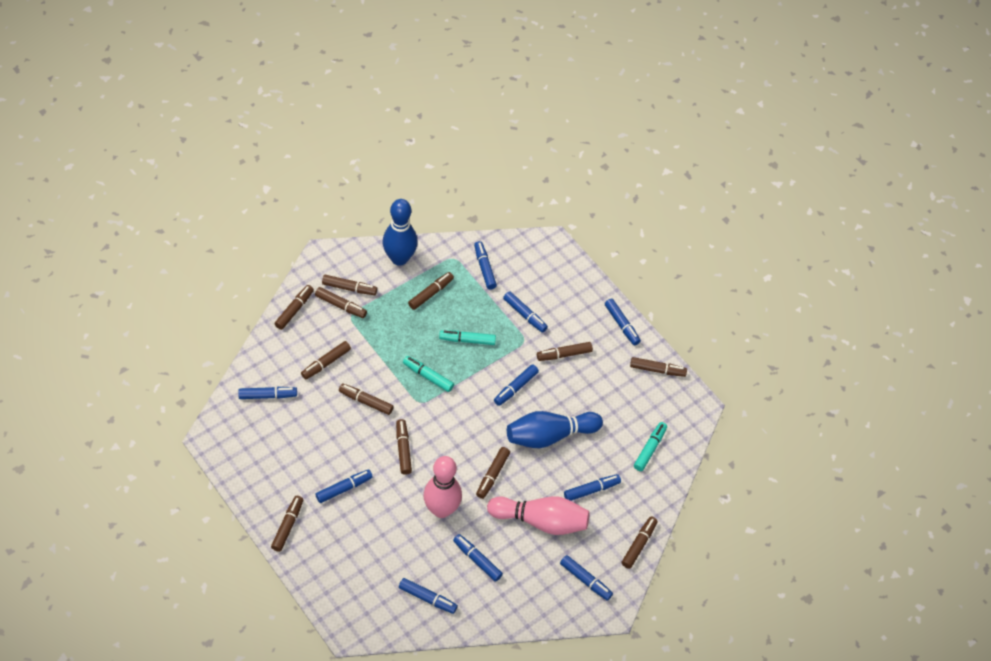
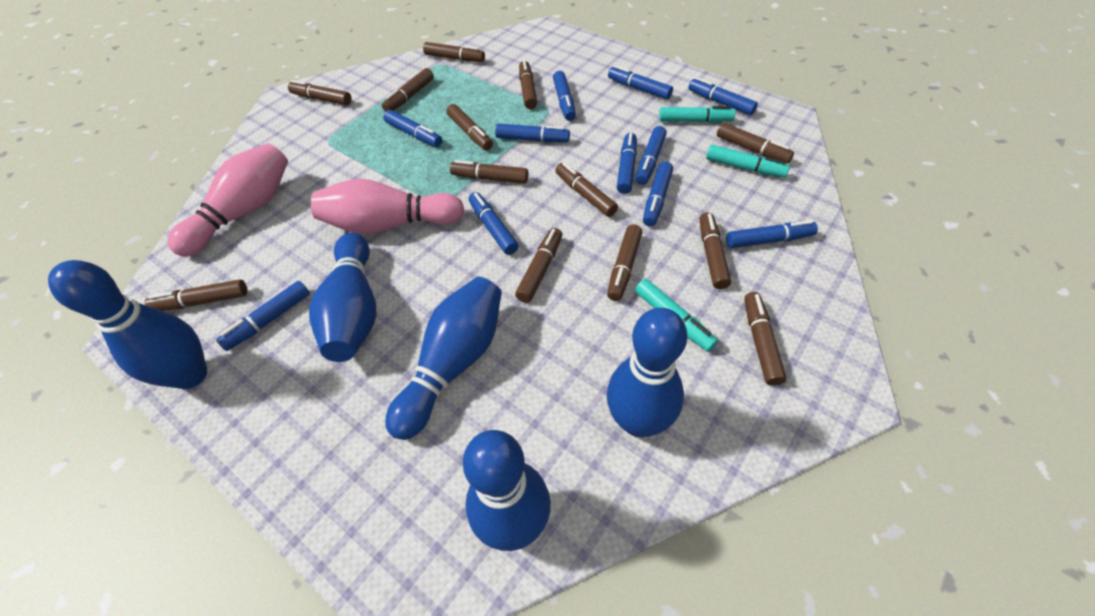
blue bowling pin: 2 -> 5
blue marker: 10 -> 11
brown marker: 12 -> 13

